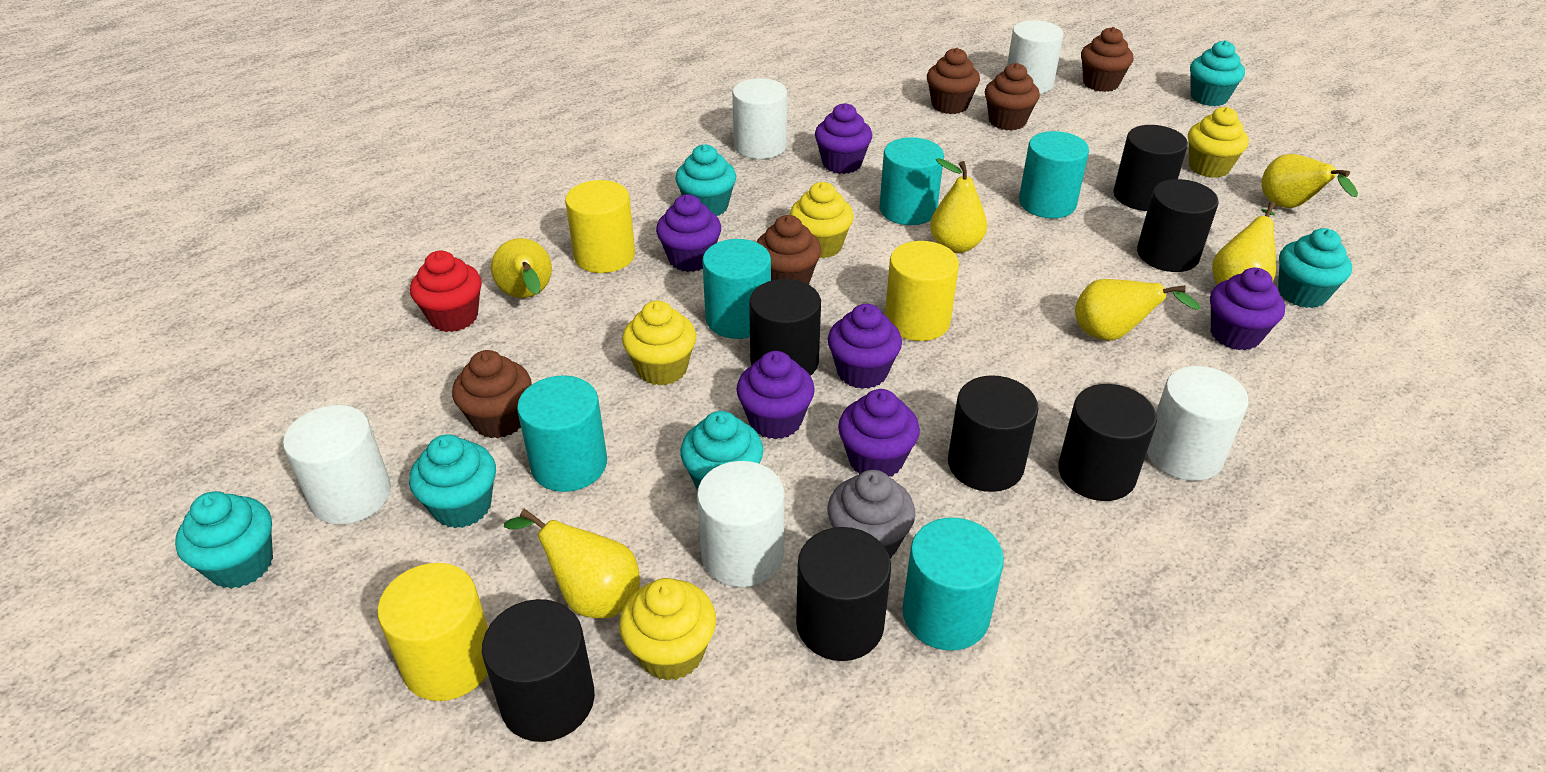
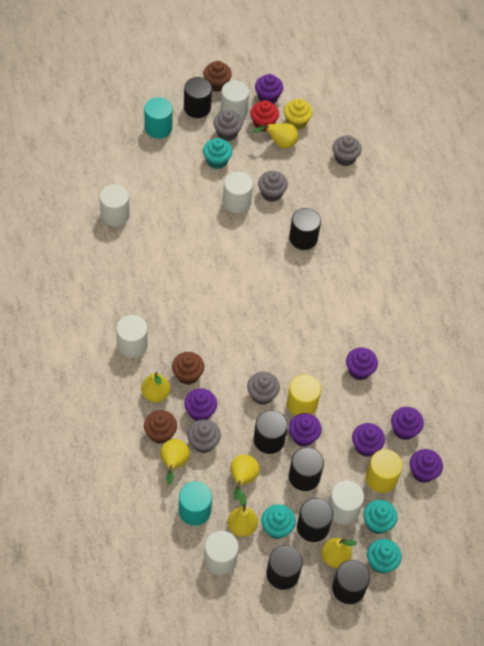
brown cupcake: 5 -> 3
grey cupcake: 1 -> 5
purple cupcake: 6 -> 7
turquoise cupcake: 6 -> 4
turquoise cylinder: 5 -> 2
white cylinder: 5 -> 6
yellow cupcake: 4 -> 1
yellow cylinder: 3 -> 2

